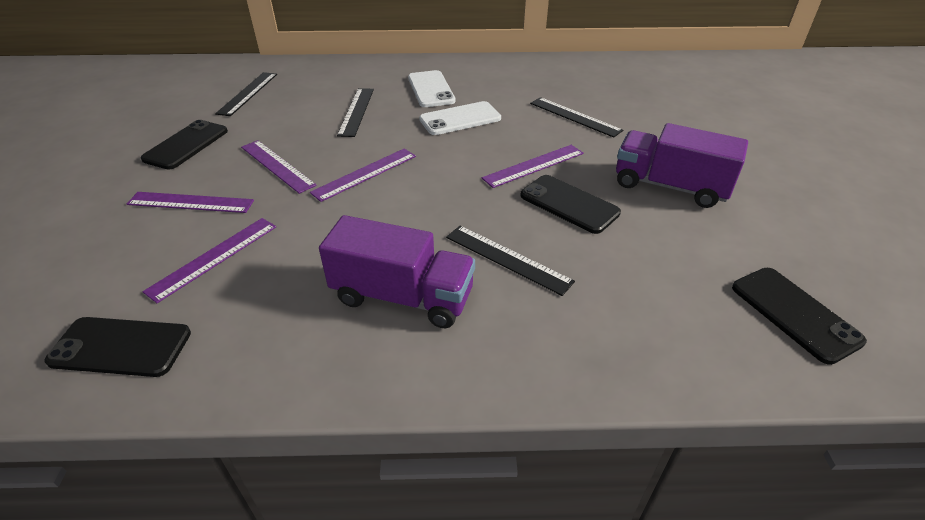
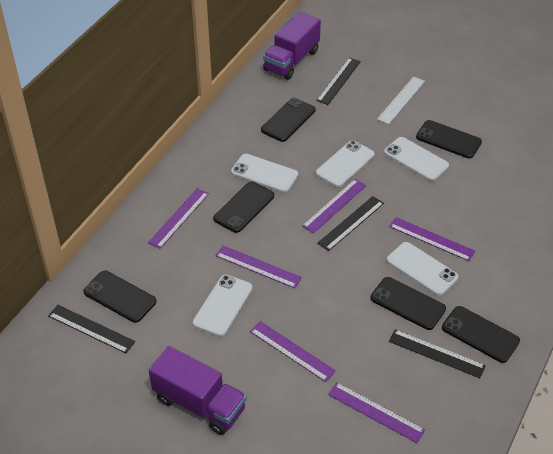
black phone: 4 -> 6
purple ruler: 5 -> 6
white phone: 2 -> 5
white ruler: 0 -> 1

